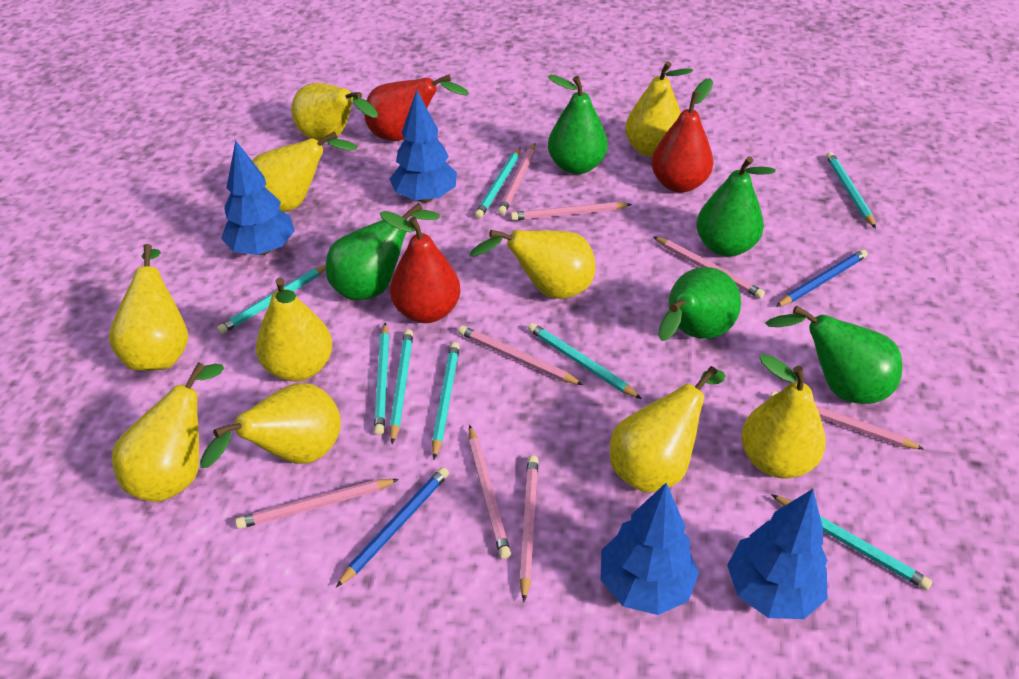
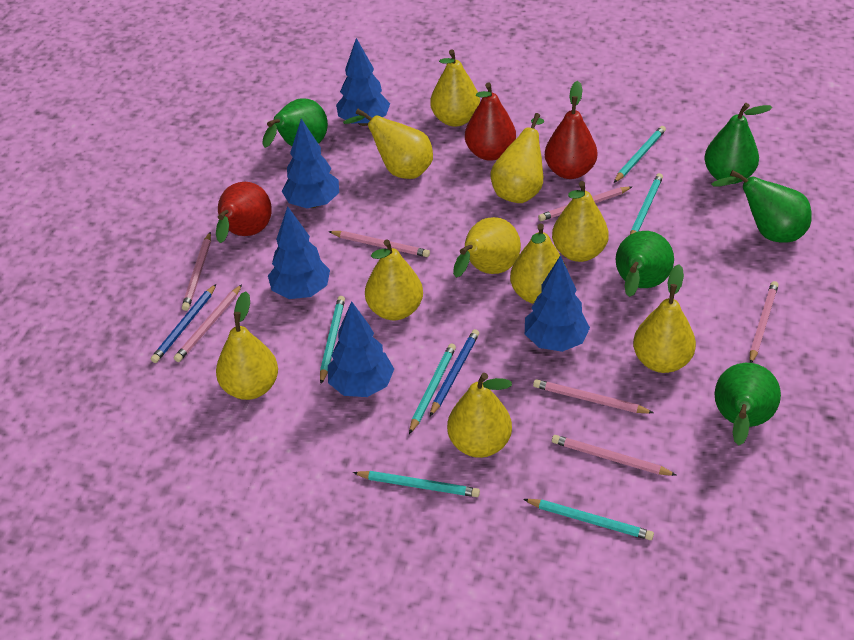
blue tree: 4 -> 5
pink pencil: 8 -> 7
turquoise pencil: 8 -> 6

